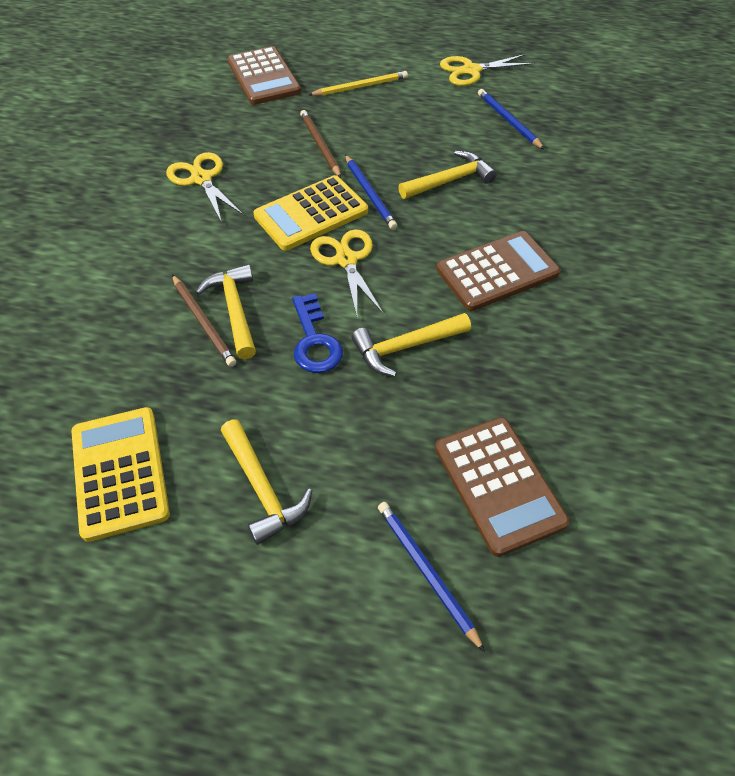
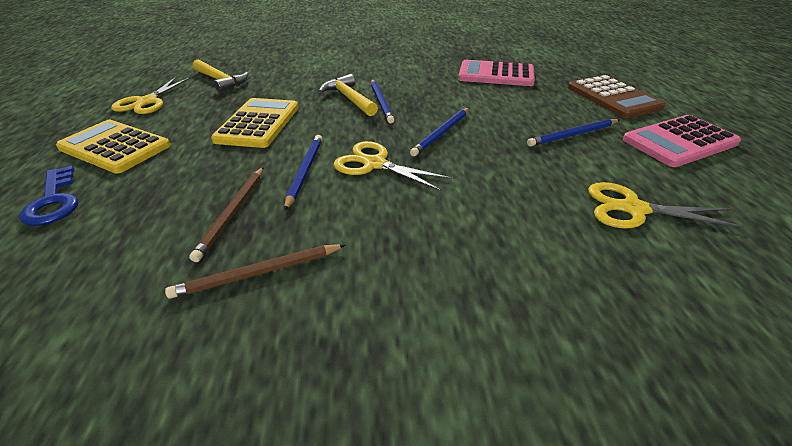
blue pencil: 3 -> 4
brown calculator: 3 -> 1
pink calculator: 0 -> 2
yellow hammer: 4 -> 2
yellow pencil: 1 -> 0

